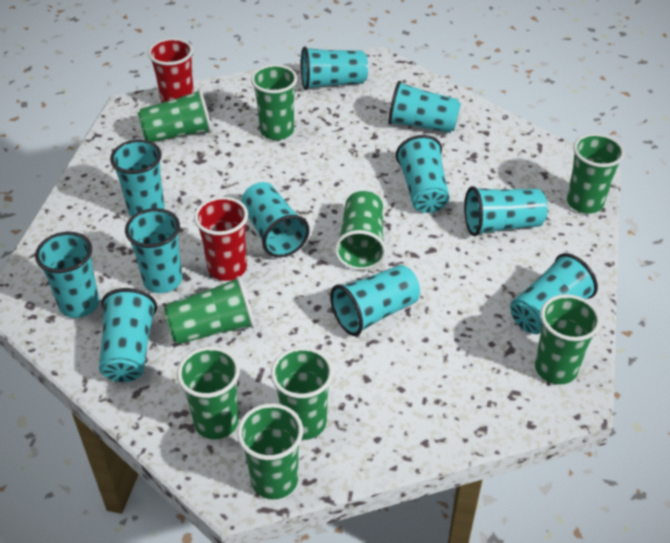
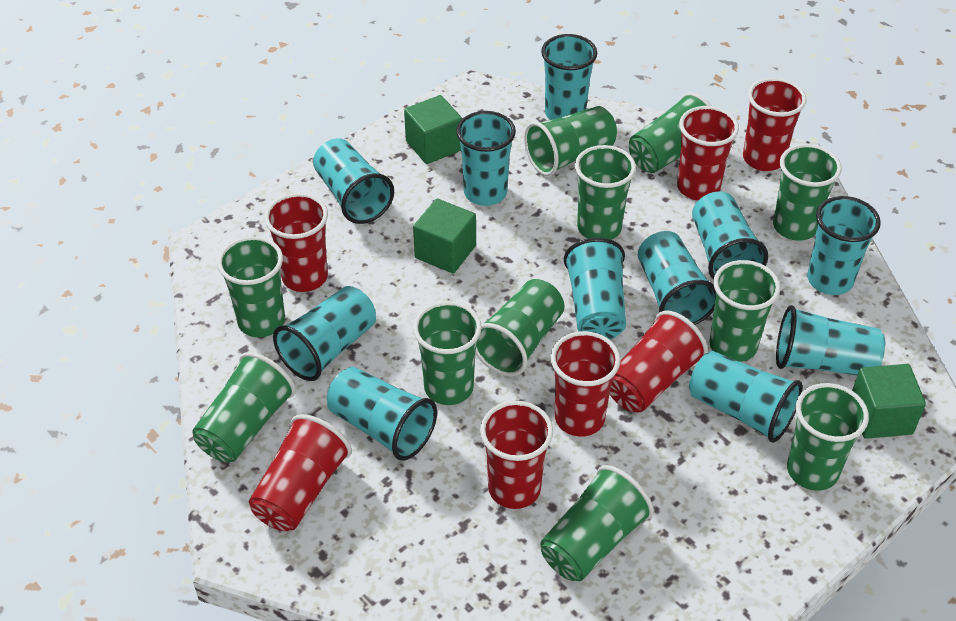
green cube: 0 -> 3
green cup: 9 -> 11
red cup: 2 -> 7

